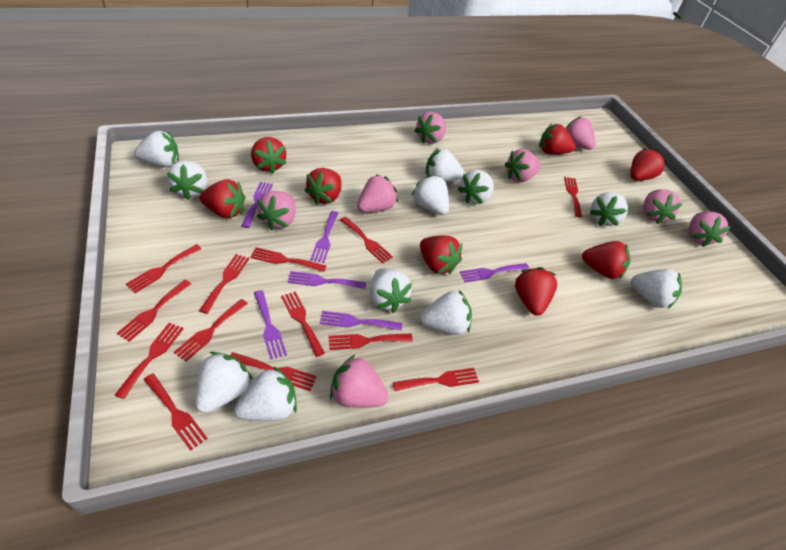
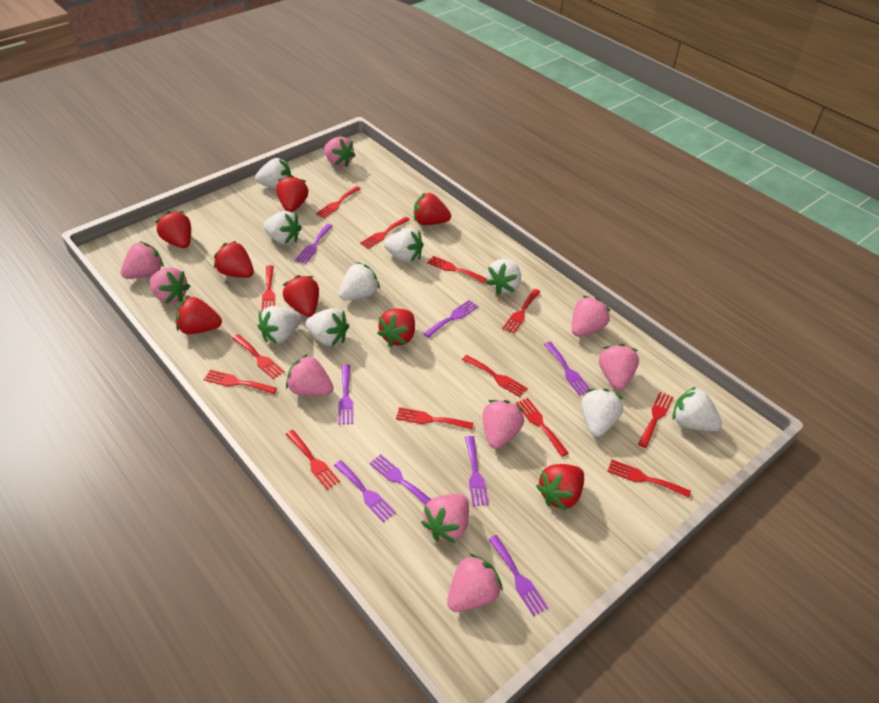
pink strawberry: 8 -> 9
purple fork: 6 -> 8
white strawberry: 11 -> 9

